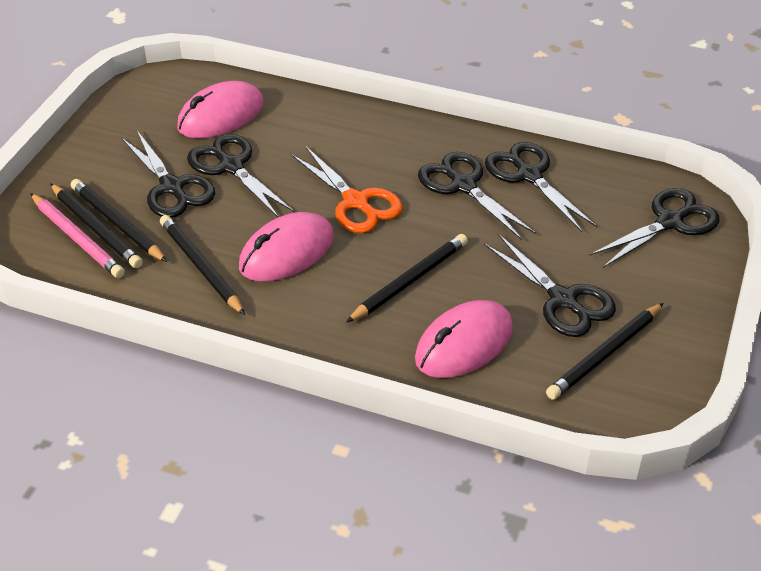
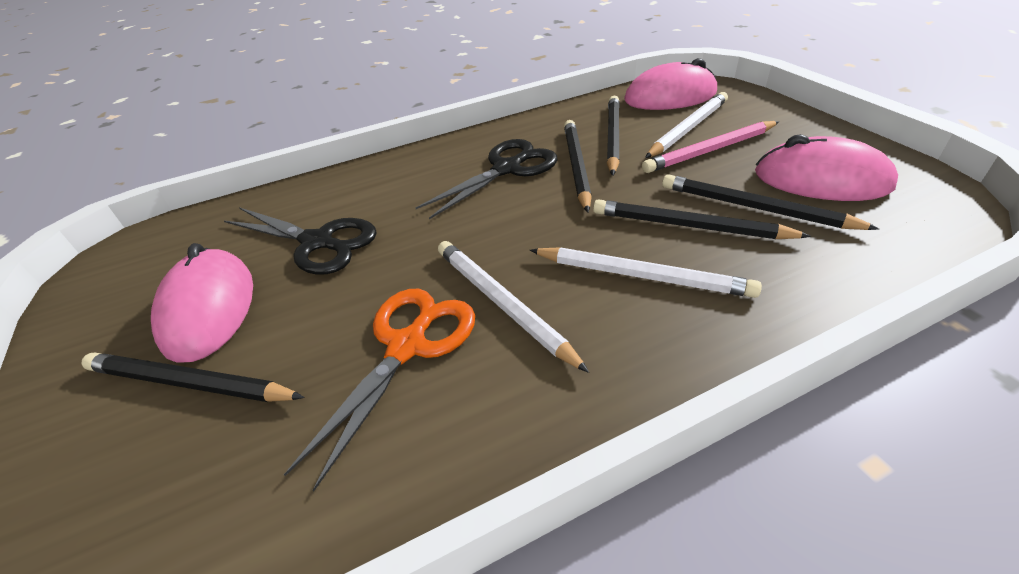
black scissors: 6 -> 2
white pencil: 0 -> 3

